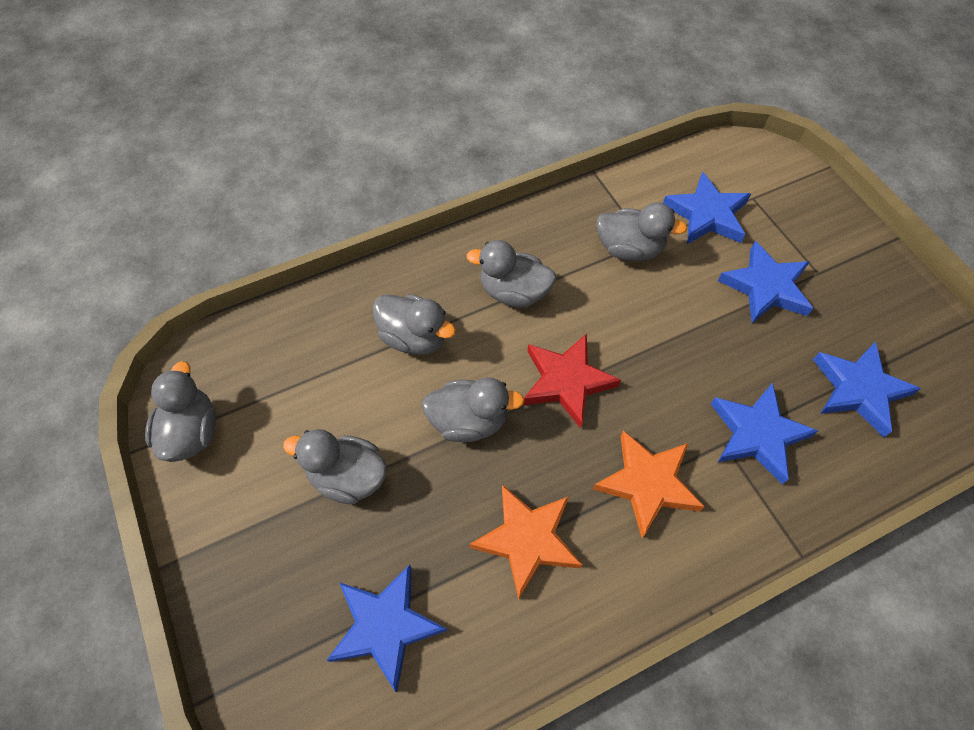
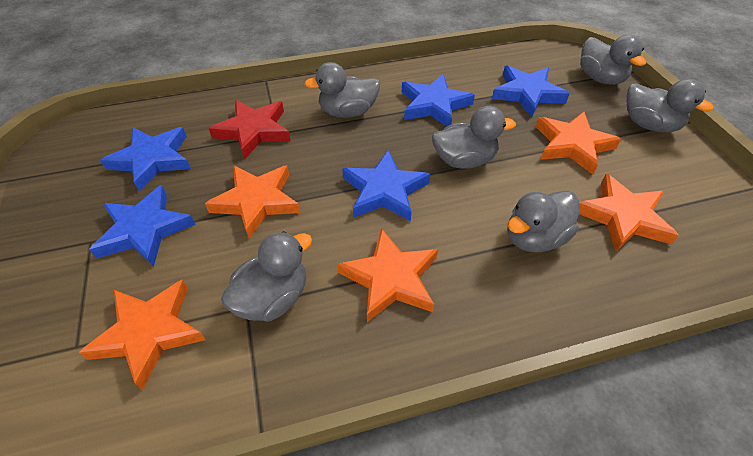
orange star: 2 -> 5

